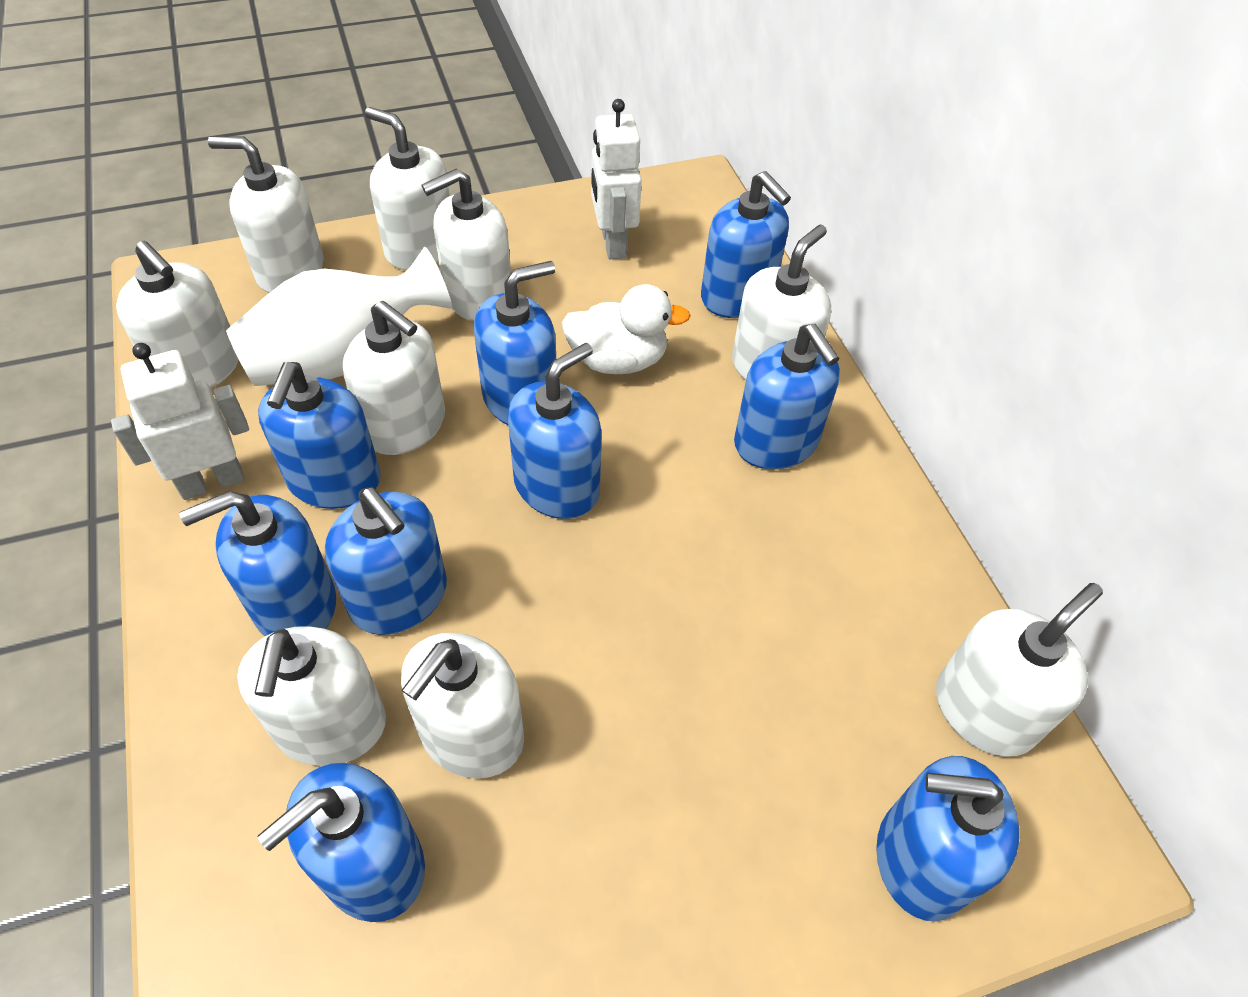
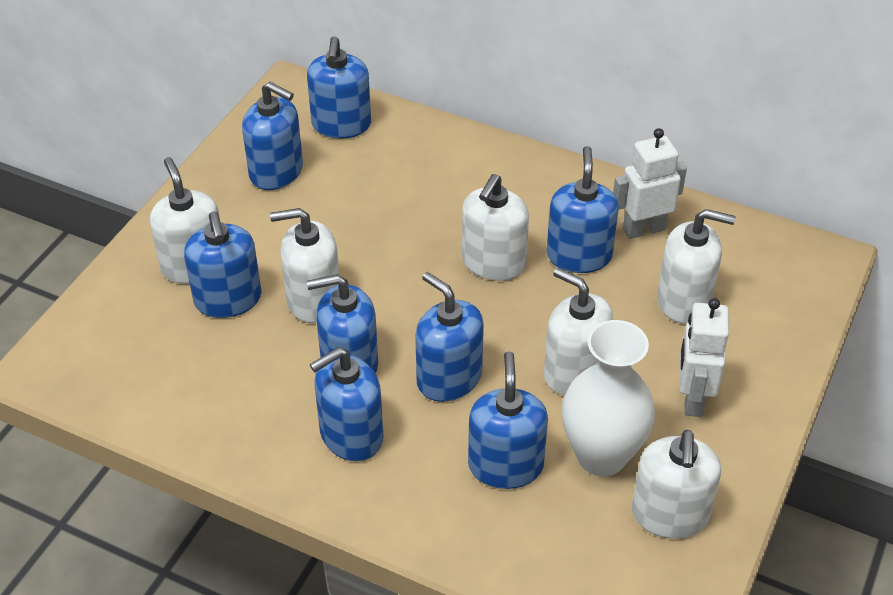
blue soap dispenser: 9 -> 8
white duck: 1 -> 0
white soap dispenser: 9 -> 6

